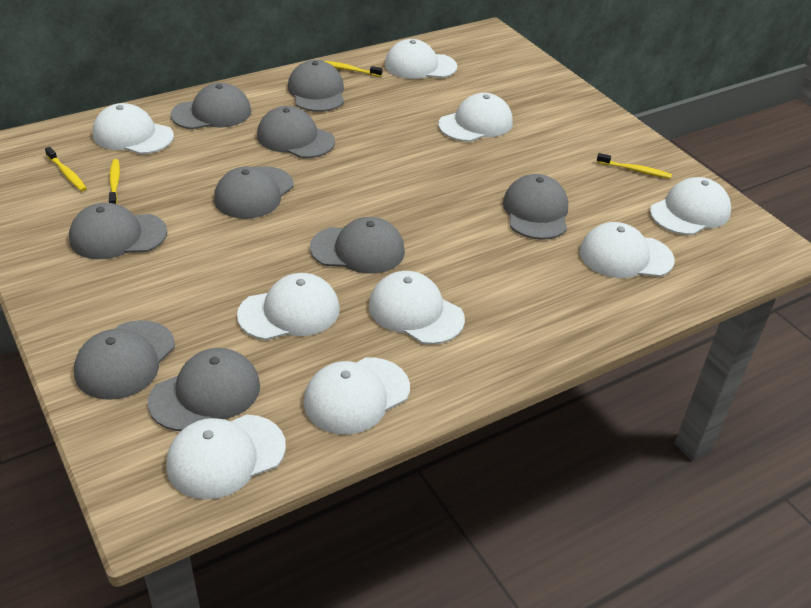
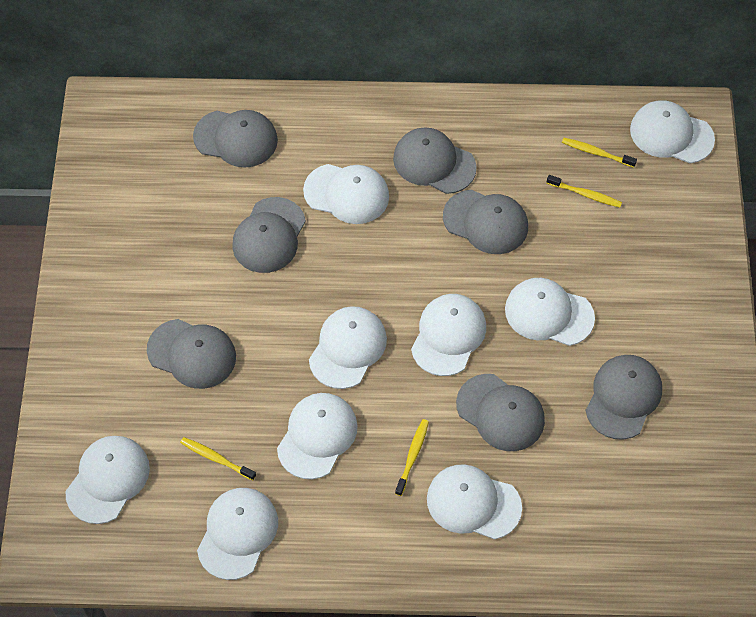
grey cap: 9 -> 7

